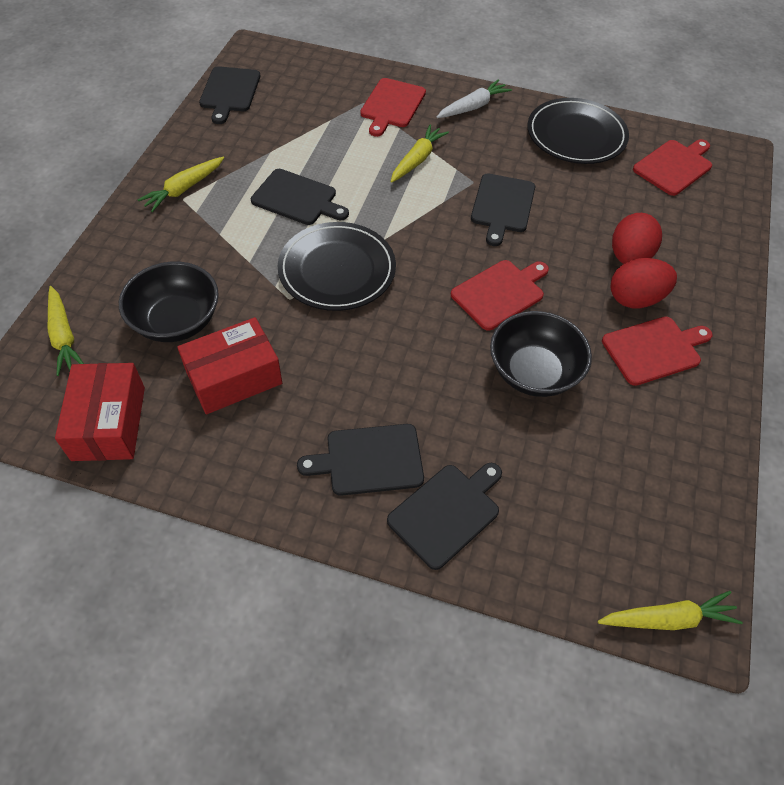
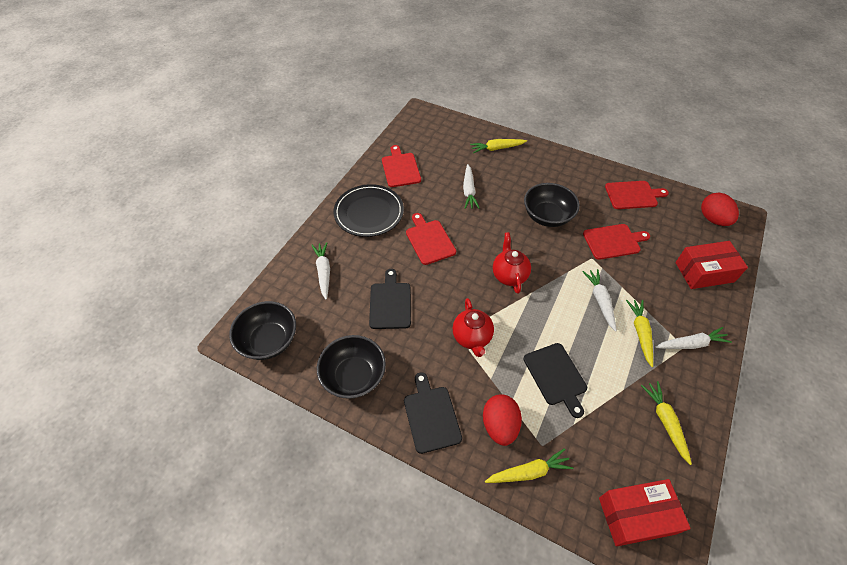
black bowl: 2 -> 3
black cutting board: 5 -> 3
black plate: 2 -> 1
red teapot: 0 -> 2
white carrot: 1 -> 4

